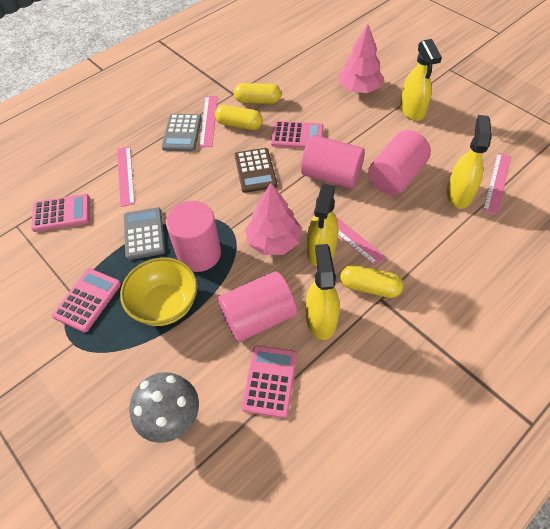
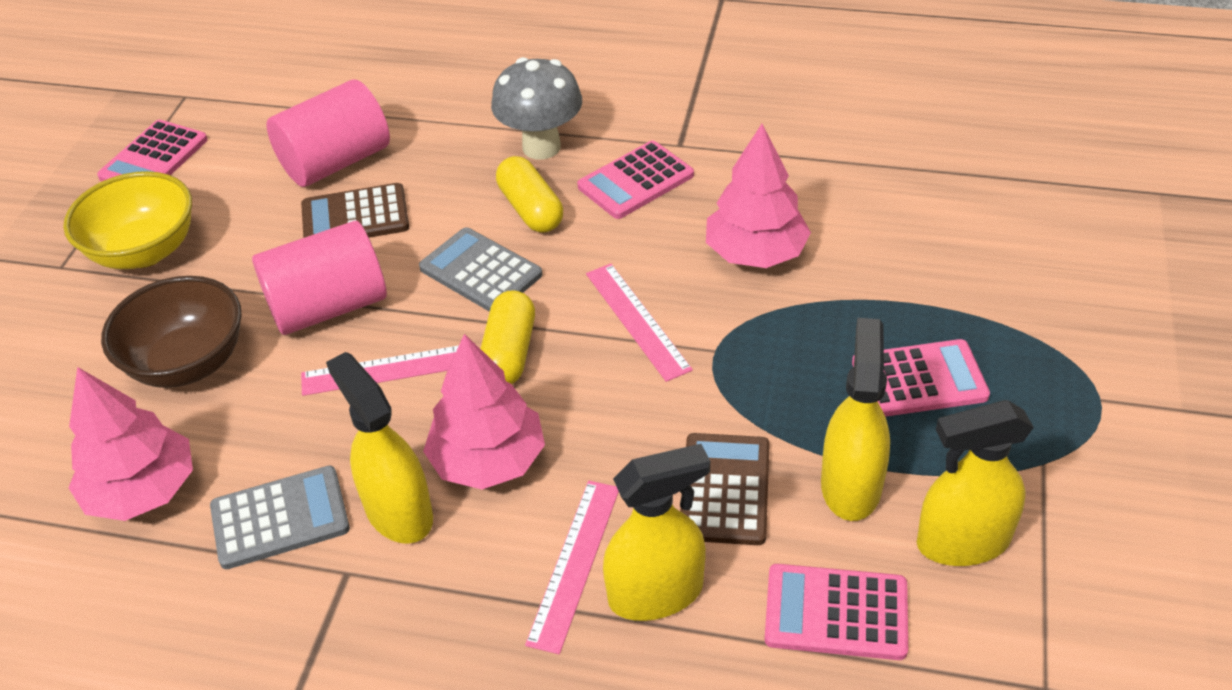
brown bowl: 0 -> 1
brown calculator: 1 -> 2
pink cylinder: 4 -> 2
pink ruler: 4 -> 3
pink tree: 2 -> 3
yellow capsule: 3 -> 2

